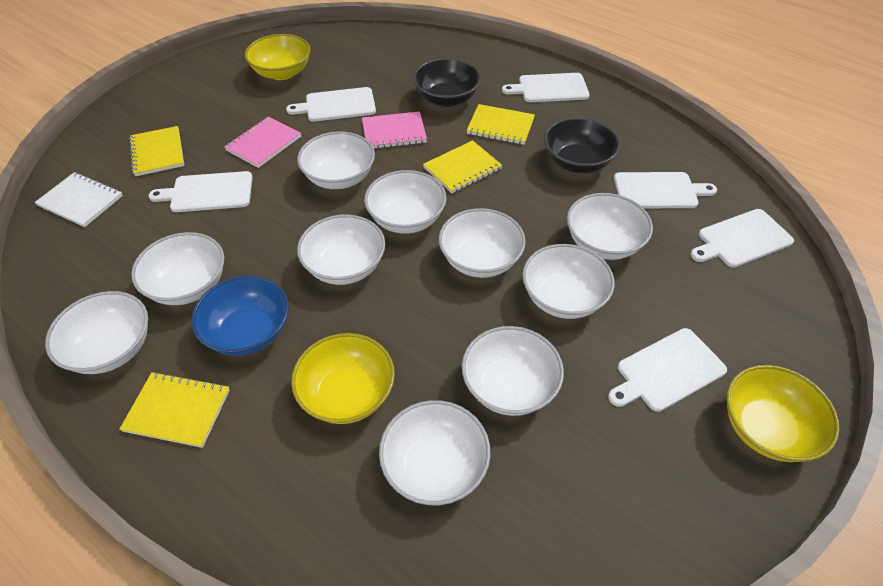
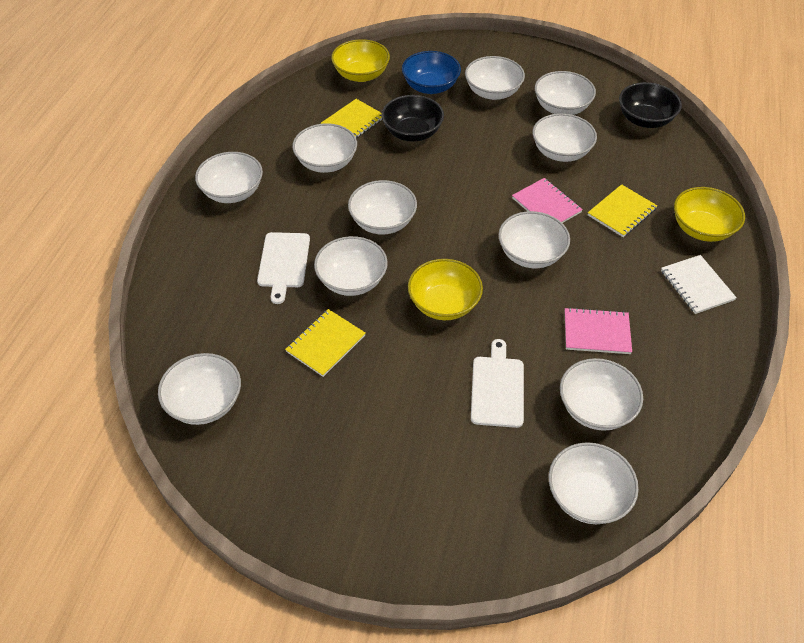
white bowl: 10 -> 11
white cutting board: 6 -> 2
yellow notebook: 4 -> 3

